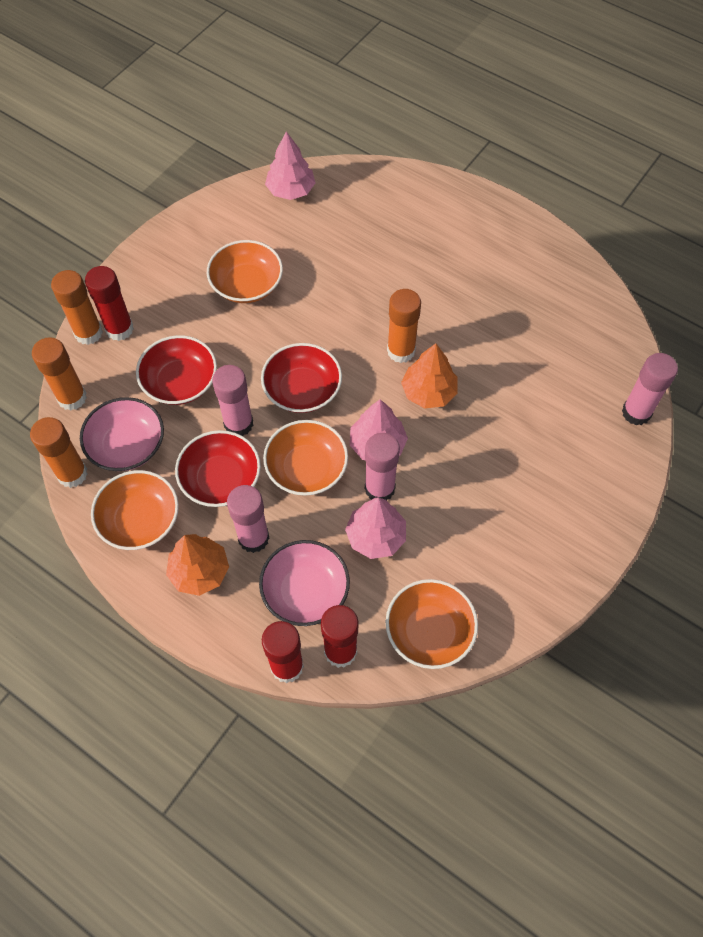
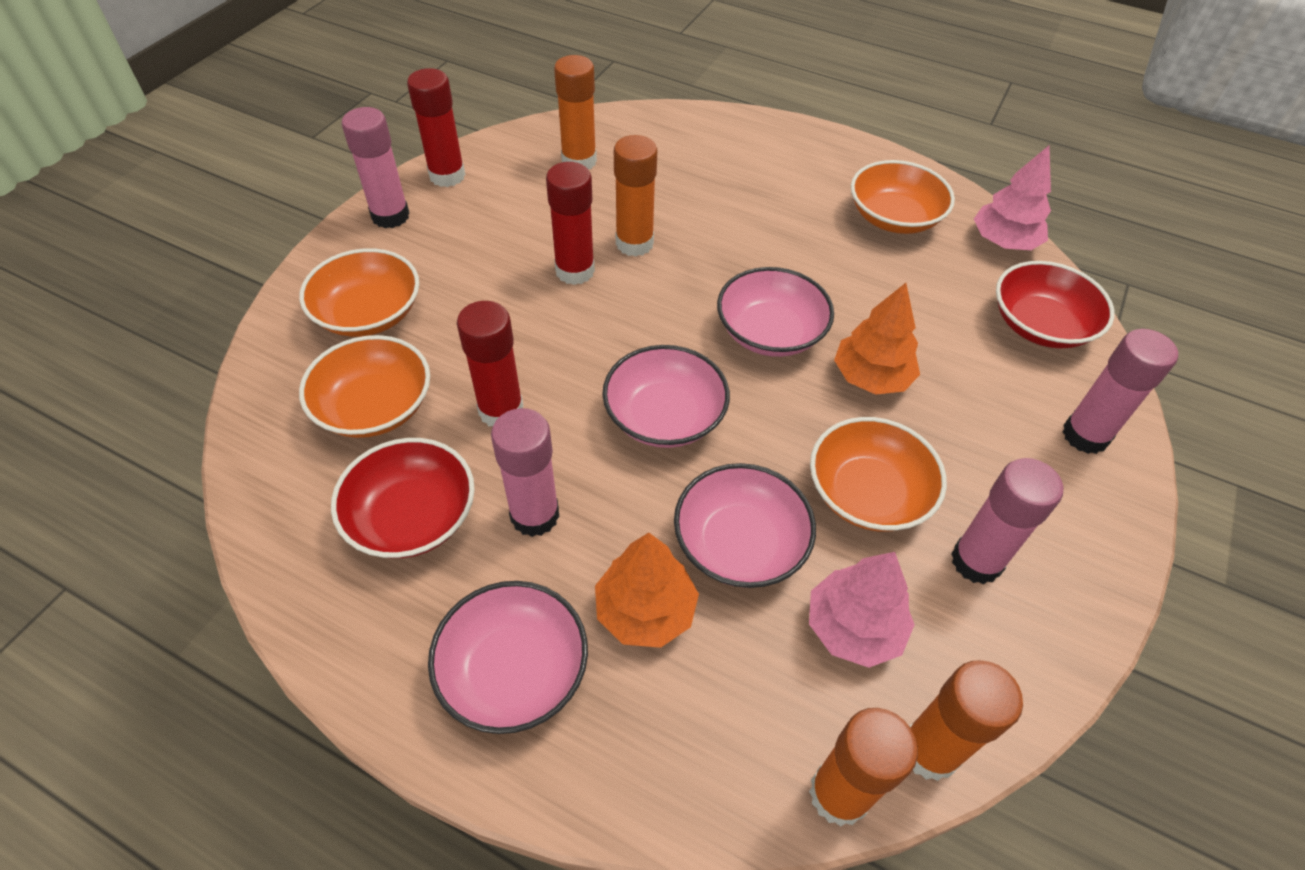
pink bowl: 2 -> 4
pink tree: 3 -> 2
red bowl: 3 -> 2

